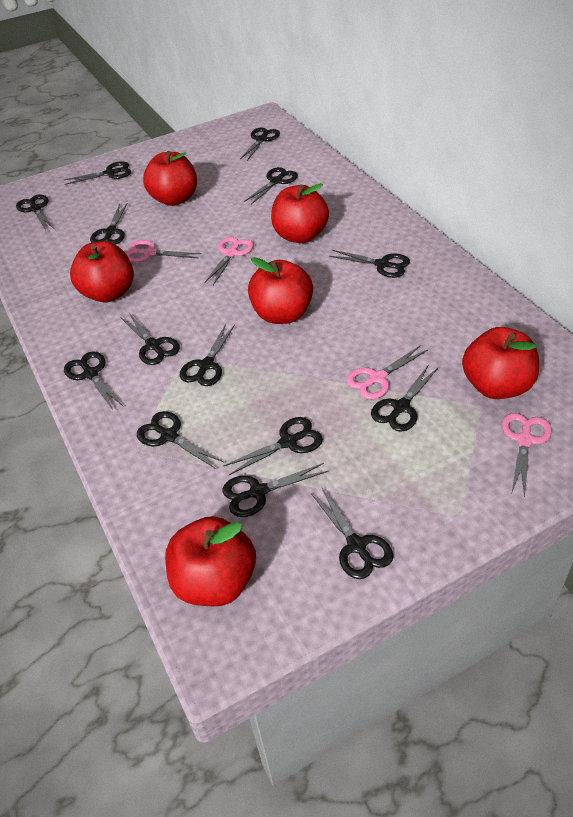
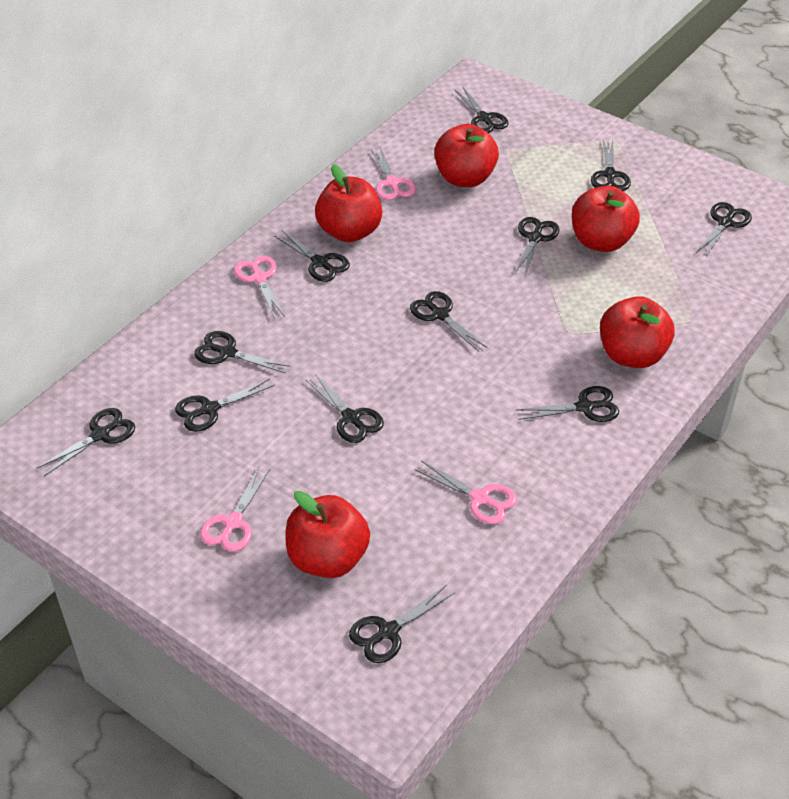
black scissors: 14 -> 12
red apple: 6 -> 5

